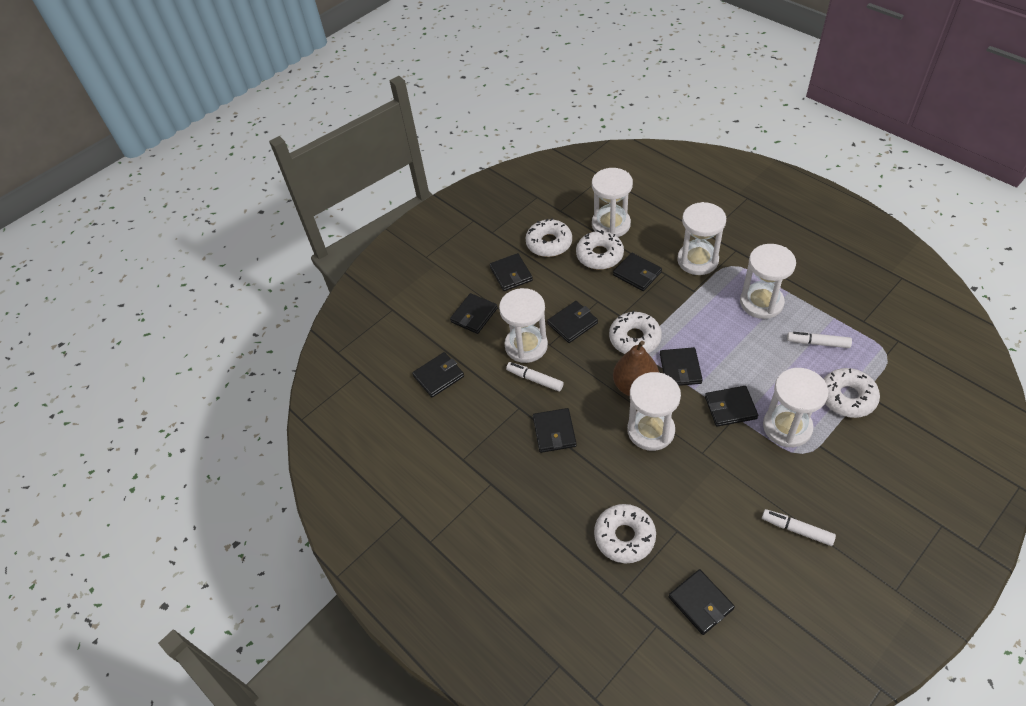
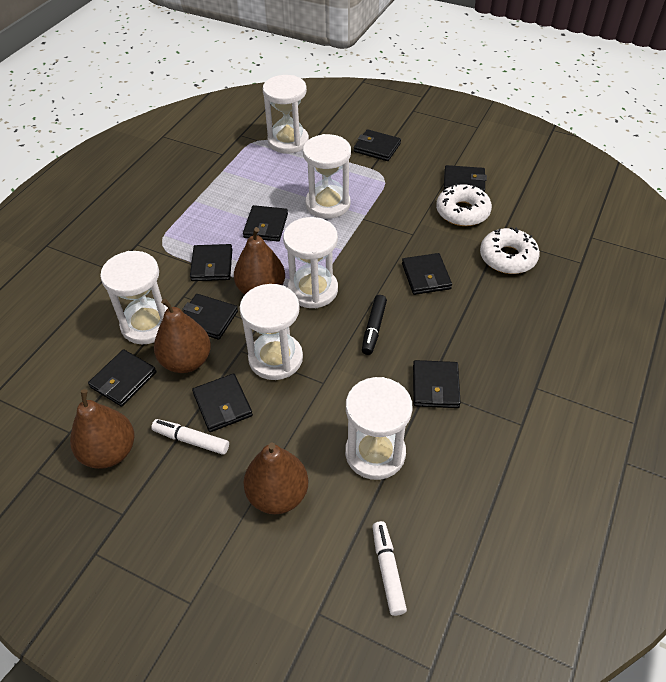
black marker: 0 -> 1
brown pear: 1 -> 4
white donut: 5 -> 2
white marker: 3 -> 2

